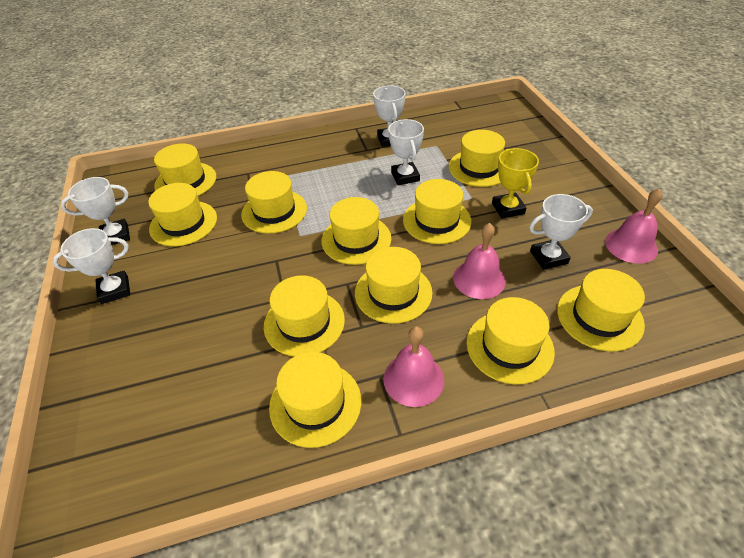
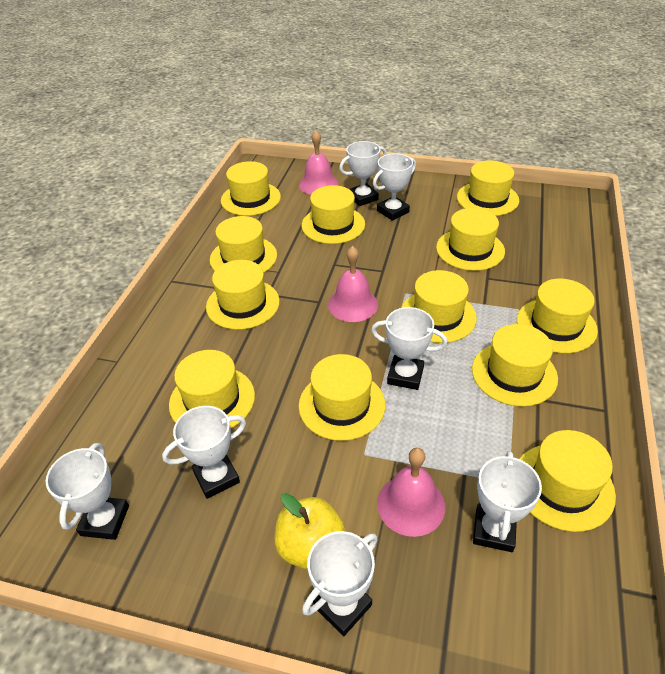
white trophy: 5 -> 7
yellow apple: 0 -> 1
yellow hat: 11 -> 12
yellow trophy: 1 -> 0

